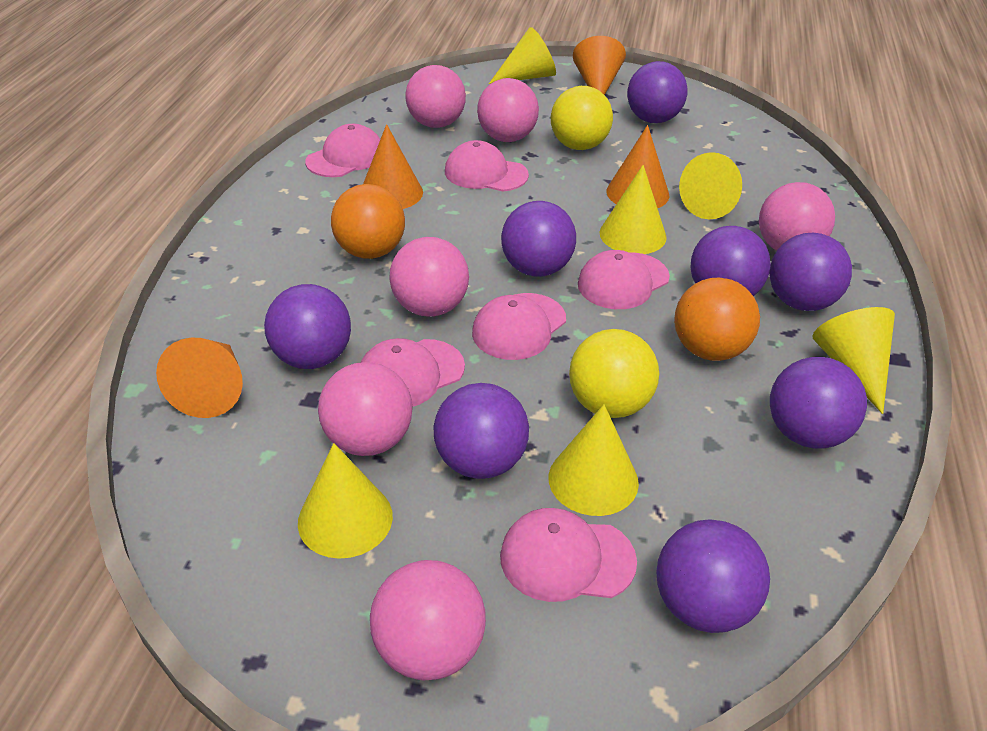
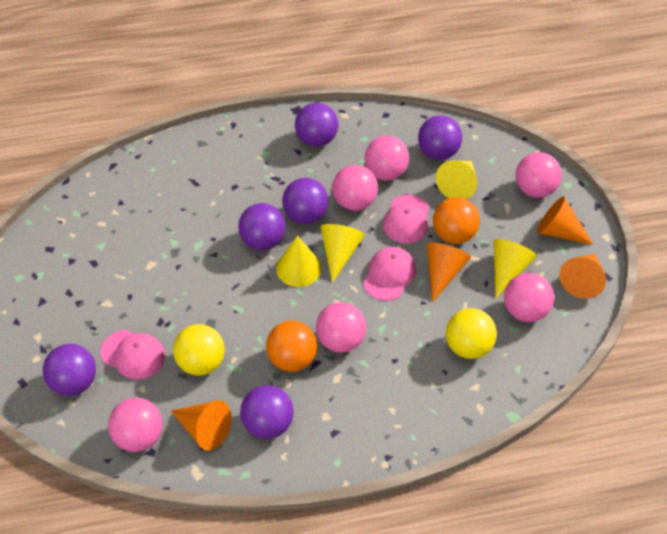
pink cap: 6 -> 3
purple ball: 8 -> 6
yellow cone: 6 -> 4

